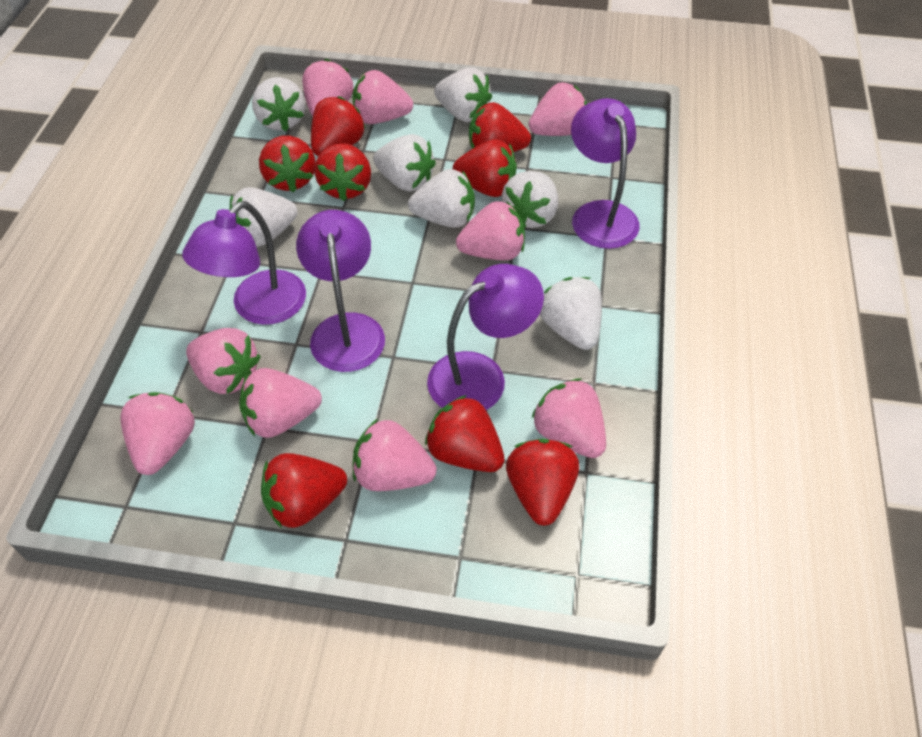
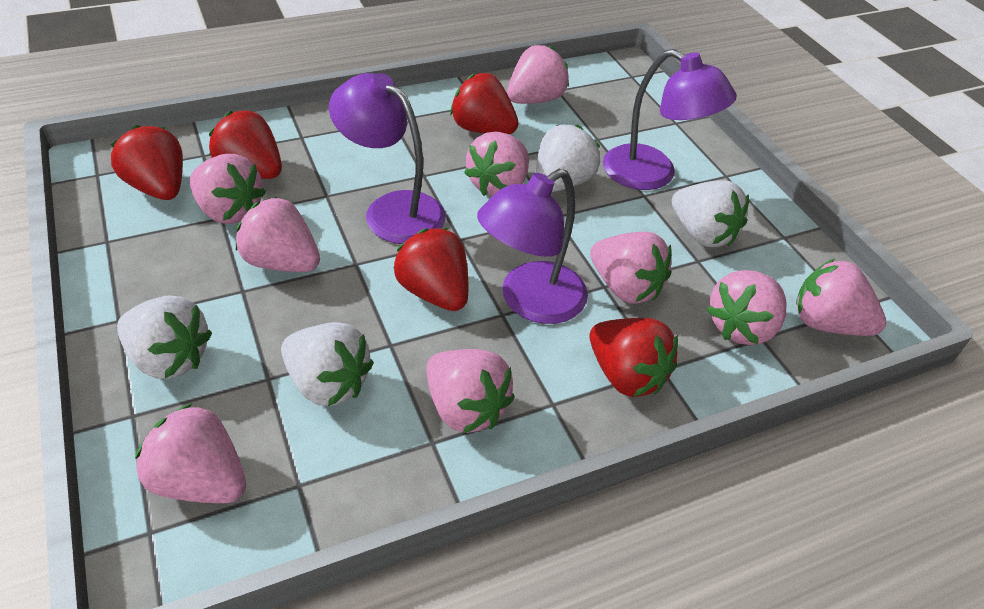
purple lamp: 4 -> 3
red strawberry: 8 -> 5
white strawberry: 7 -> 4

